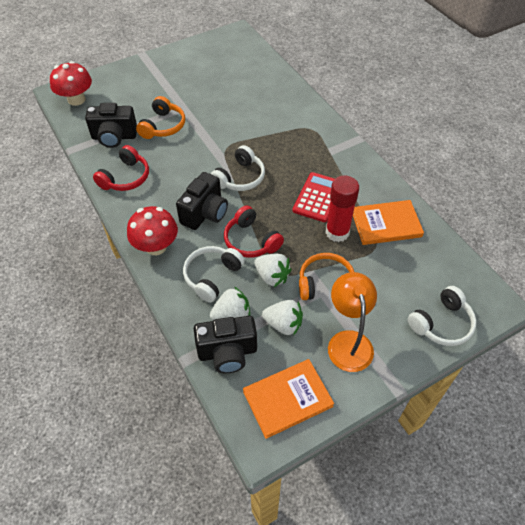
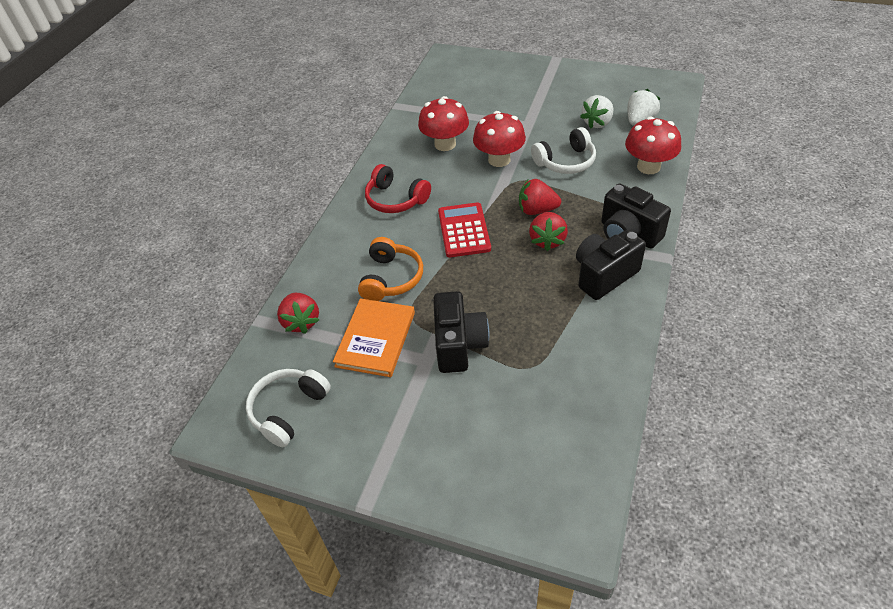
orange book: 2 -> 1
orange headphones: 2 -> 1
orange lamp: 1 -> 0
red glue stick: 1 -> 0
red headphones: 2 -> 1
red mushroom: 2 -> 3
red strawberry: 0 -> 3
white headphones: 3 -> 2
white strawberry: 3 -> 2

